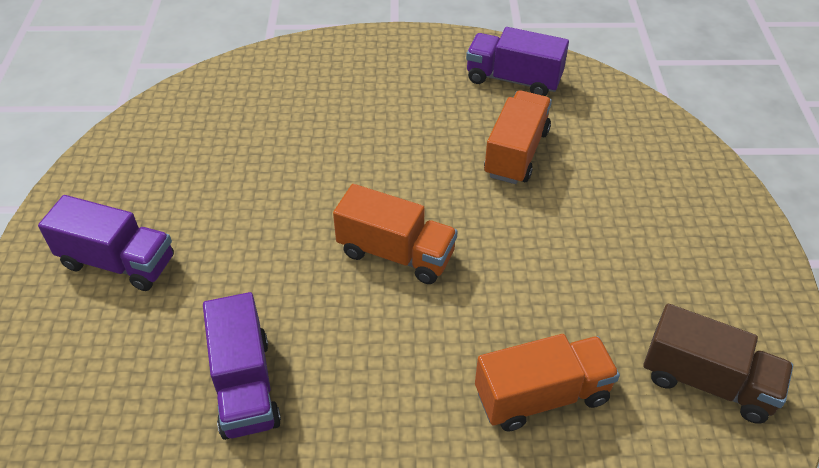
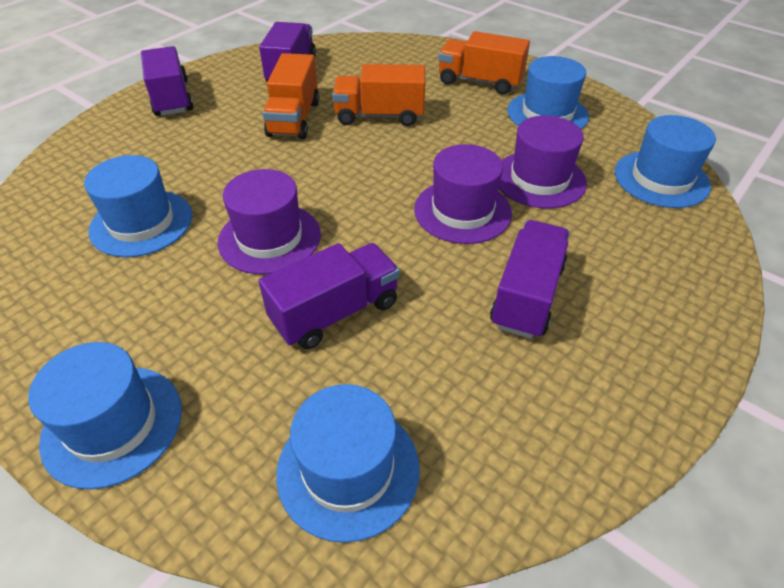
blue hat: 0 -> 5
brown truck: 1 -> 0
purple hat: 0 -> 3
purple truck: 3 -> 4

